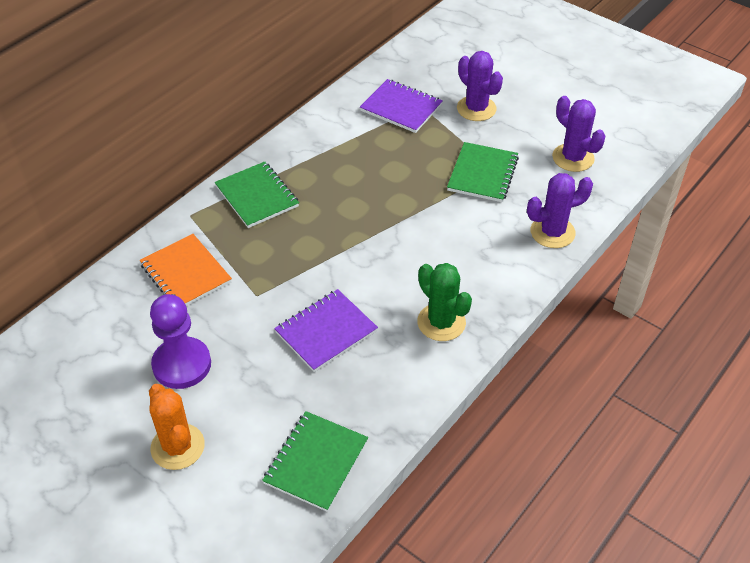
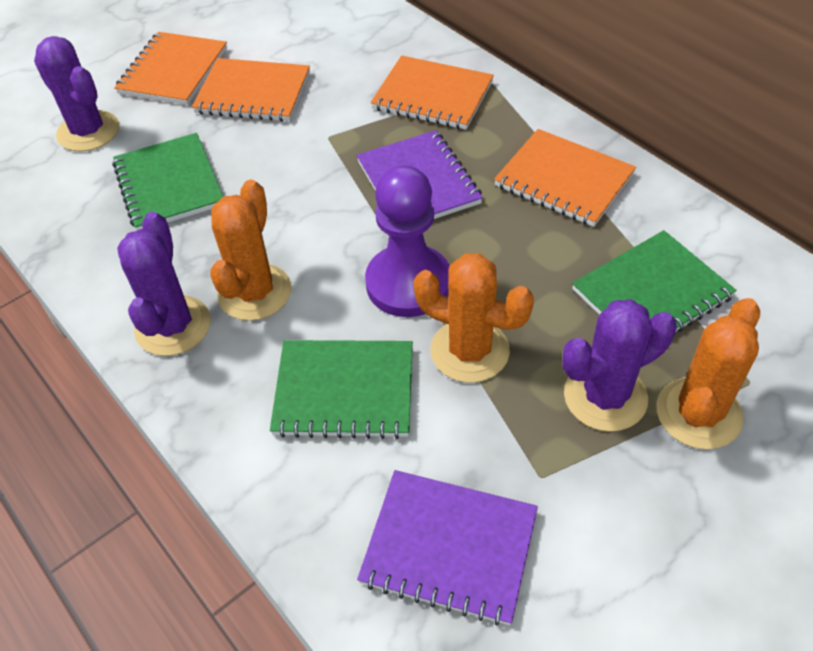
green cactus: 1 -> 0
orange cactus: 1 -> 3
orange notebook: 1 -> 4

